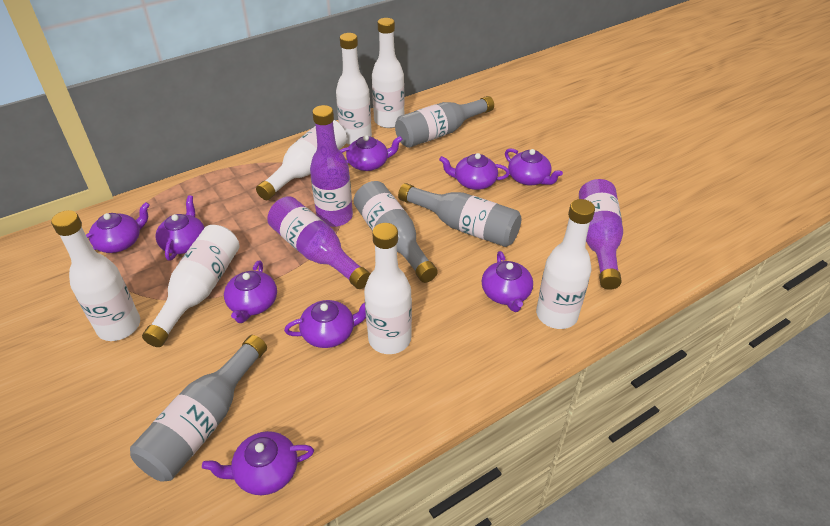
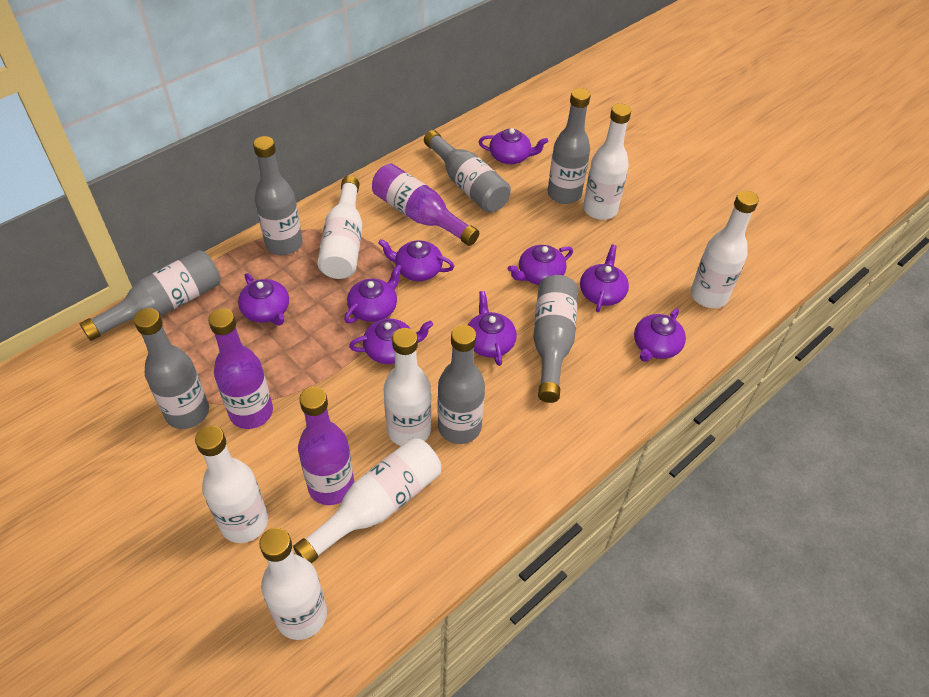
grey bottle: 4 -> 7

